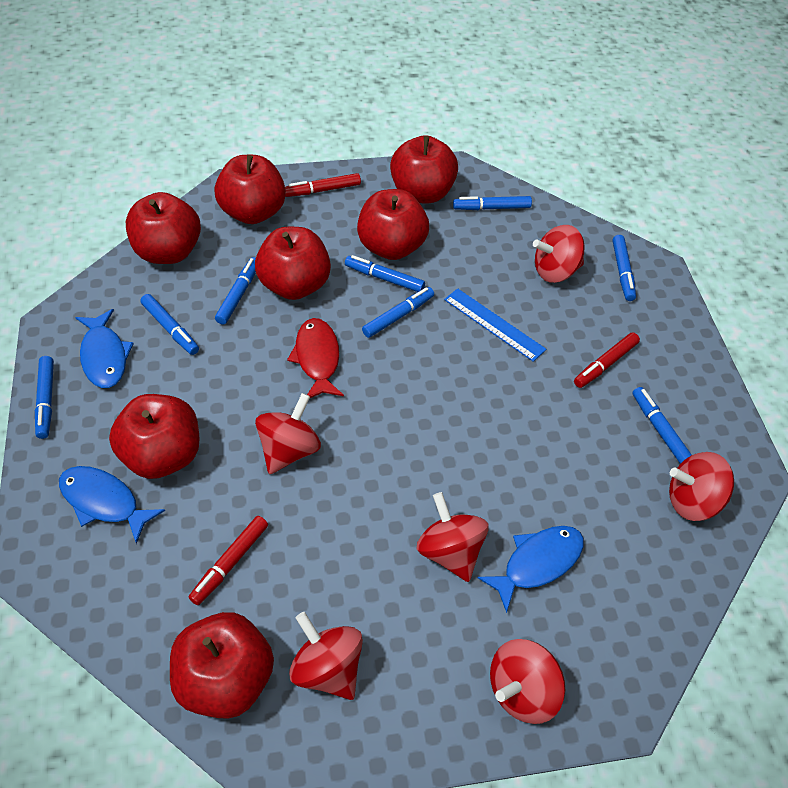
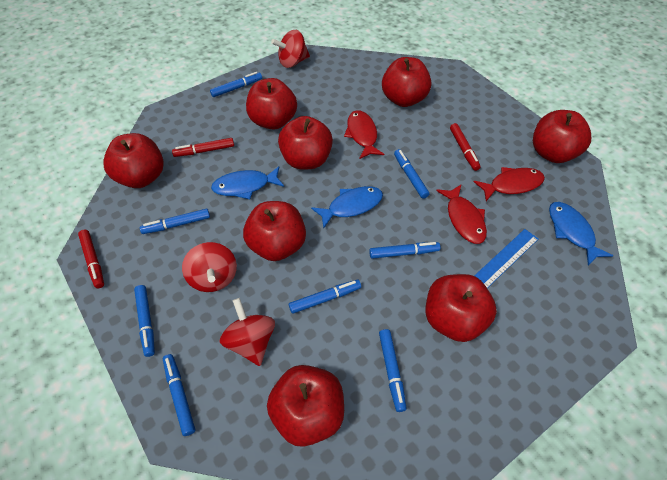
red apple: 7 -> 8
red fish: 1 -> 3
red spinning top: 6 -> 3

